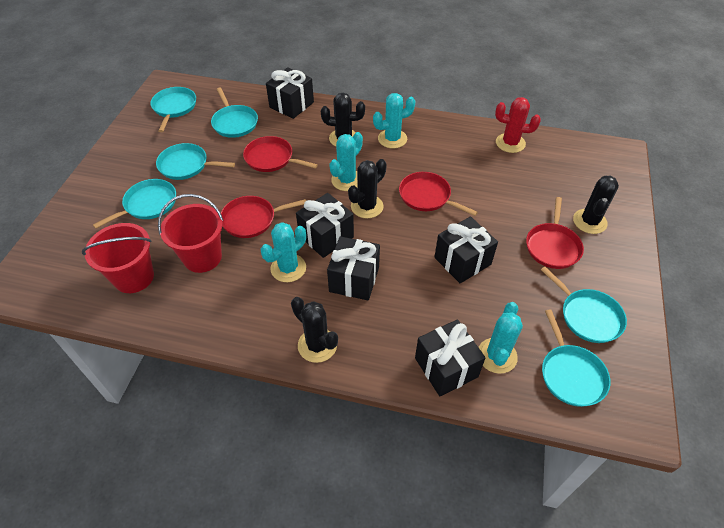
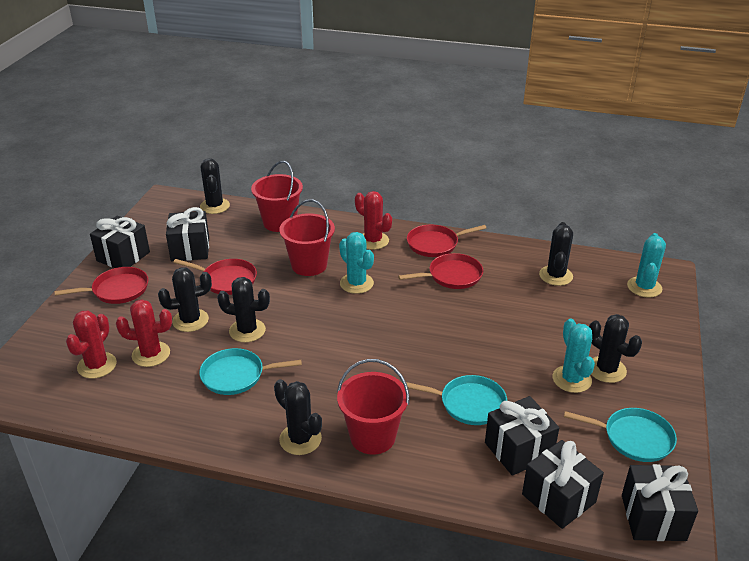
black cactus: 4 -> 6
red bucket: 2 -> 3
red cactus: 1 -> 3
turquoise cactus: 4 -> 3
turquoise pan: 6 -> 3

